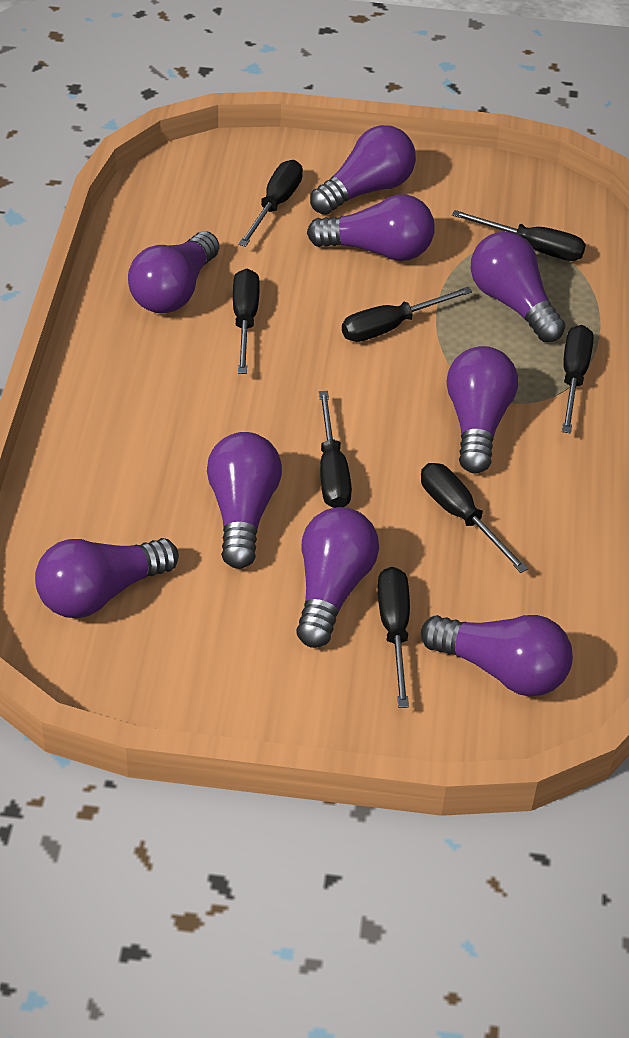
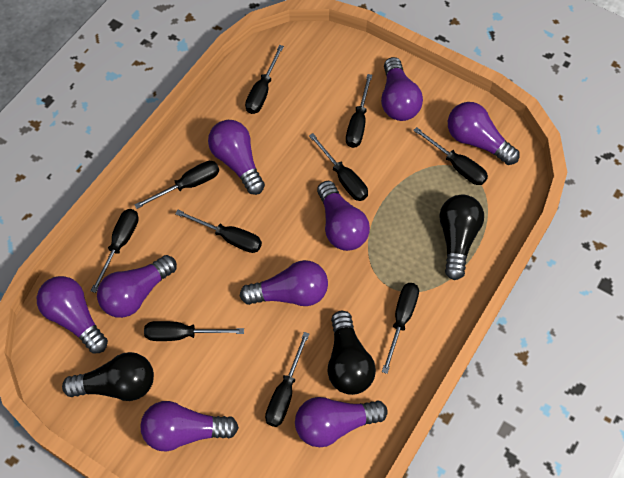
black light bulb: 0 -> 3
black screwdriver: 8 -> 10

